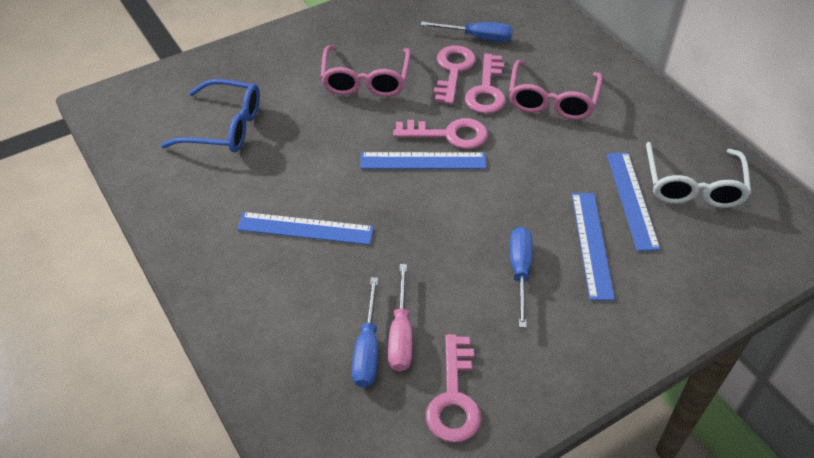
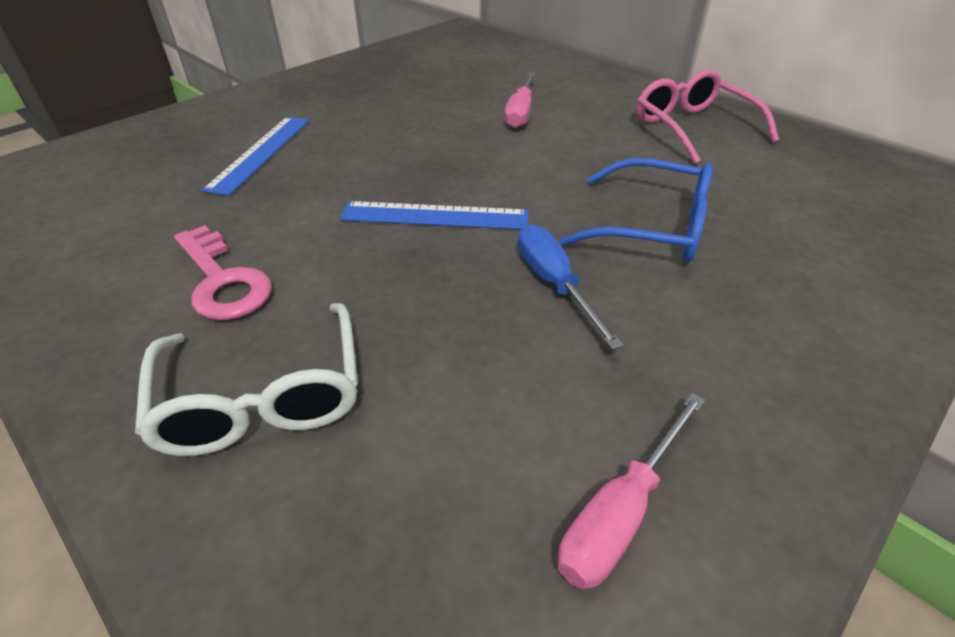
blue ruler: 4 -> 2
blue screwdriver: 3 -> 1
pink glasses: 2 -> 1
pink key: 4 -> 1
pink screwdriver: 1 -> 2

